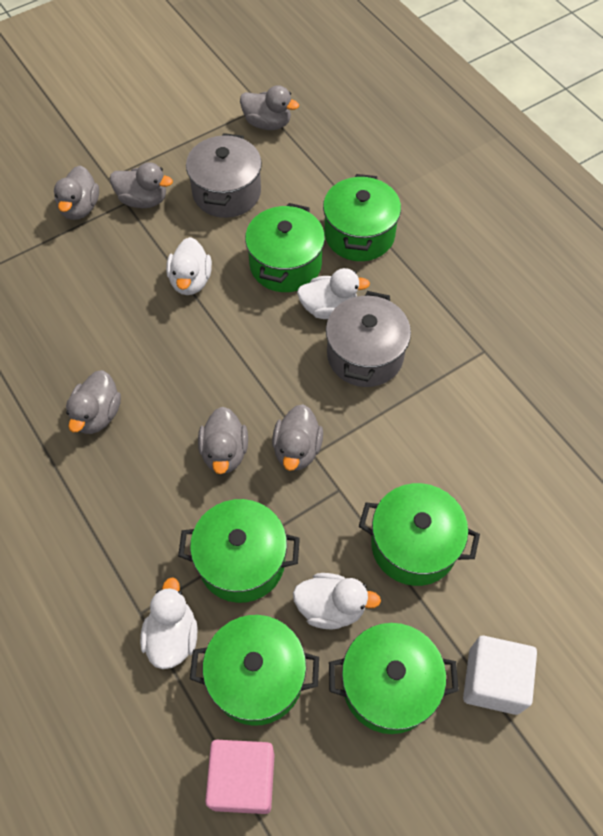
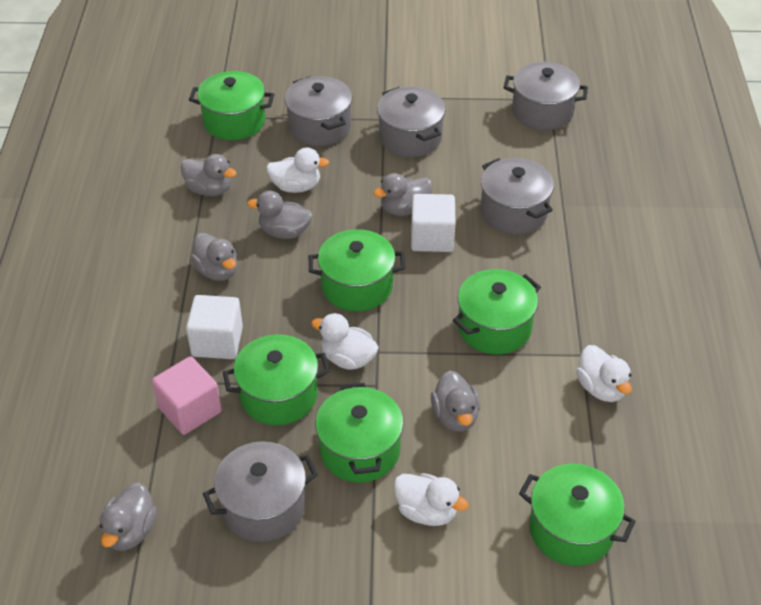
grey pot: 2 -> 5
white cube: 1 -> 2

